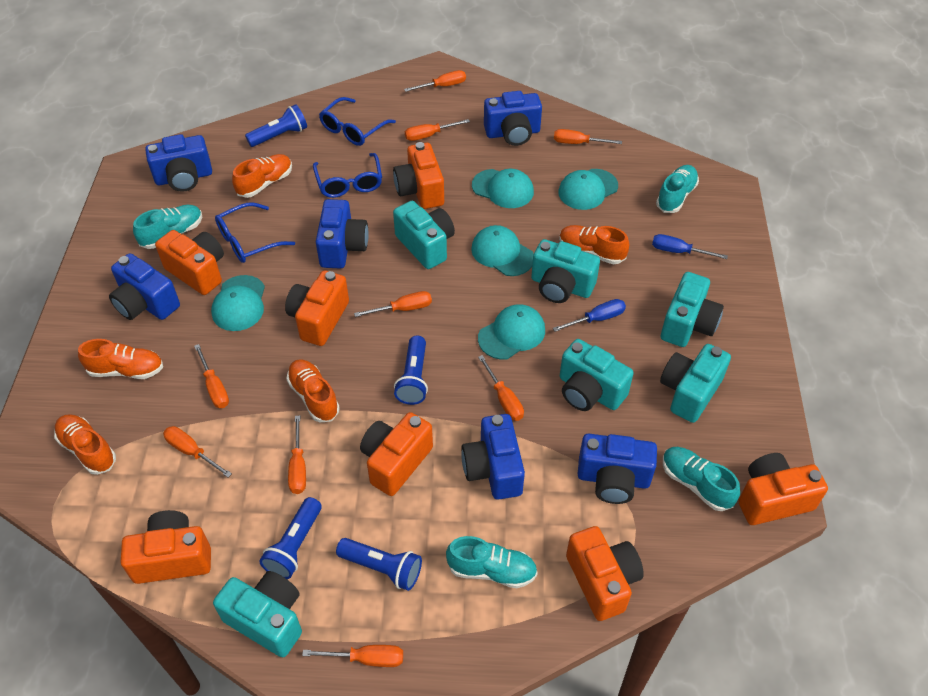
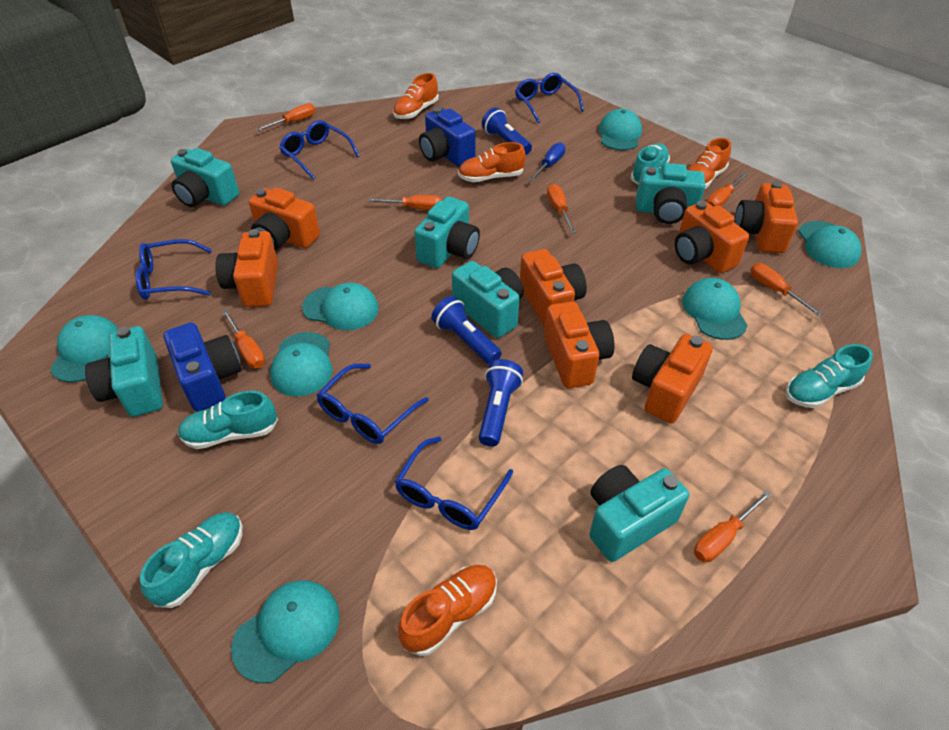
blue camera: 6 -> 2
blue flashlight: 4 -> 3
blue glasses: 3 -> 5
blue screwdriver: 2 -> 1
orange screwdriver: 9 -> 7
orange shoe: 5 -> 4
turquoise cap: 5 -> 7

